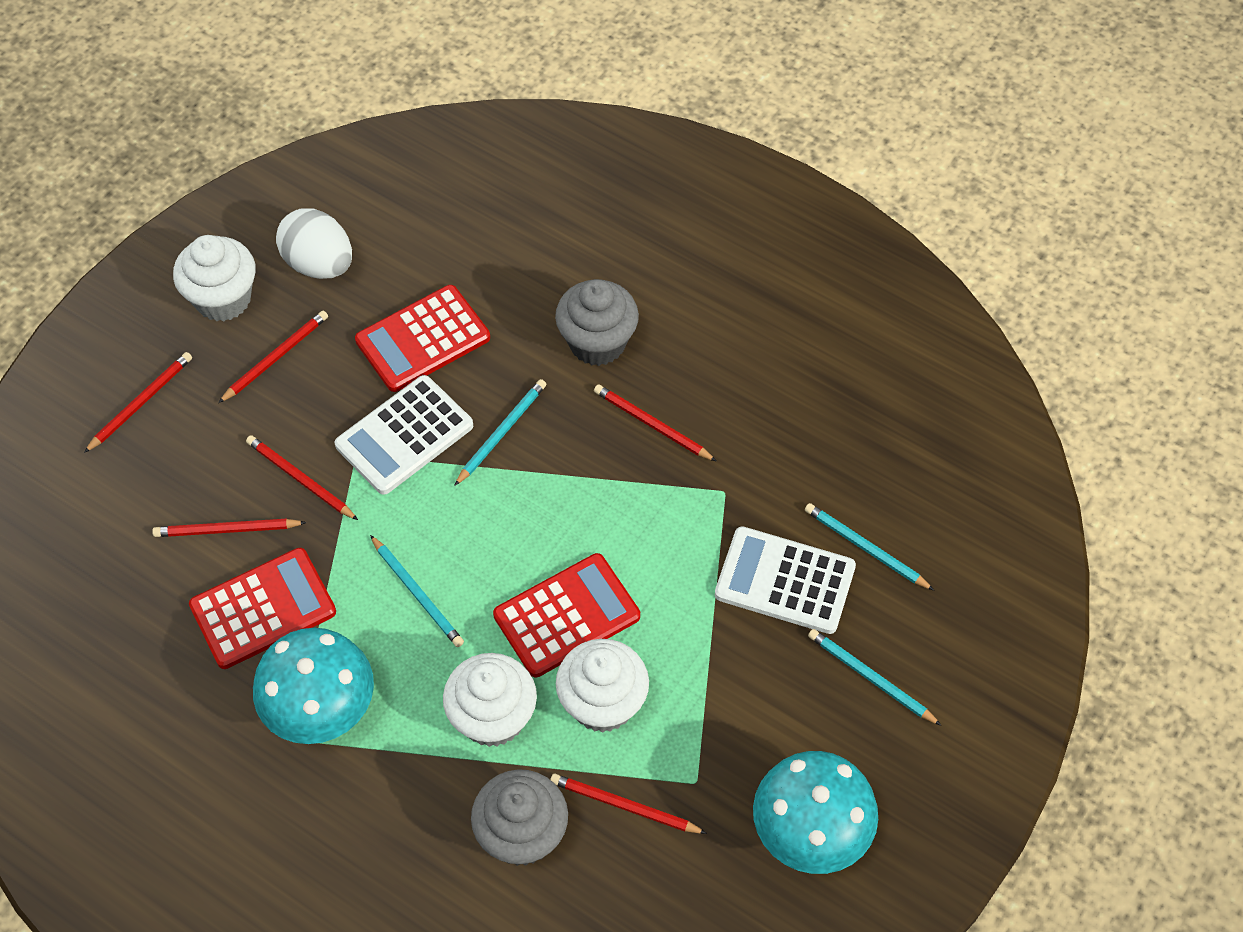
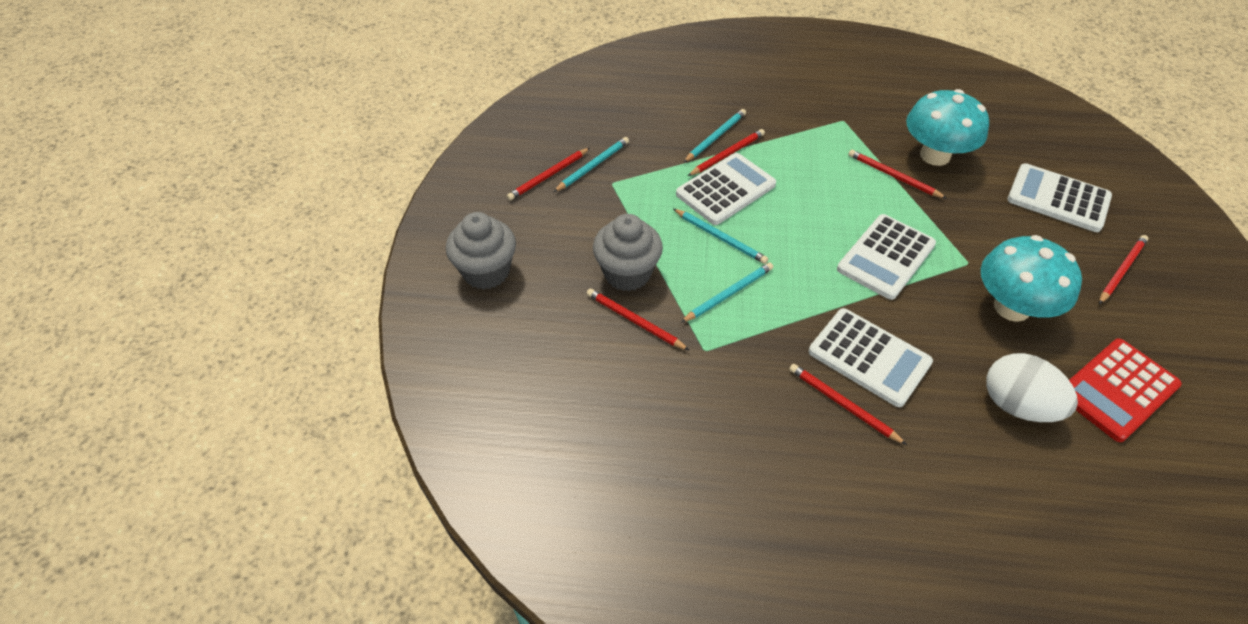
red calculator: 3 -> 1
white calculator: 2 -> 4
white cupcake: 3 -> 0

